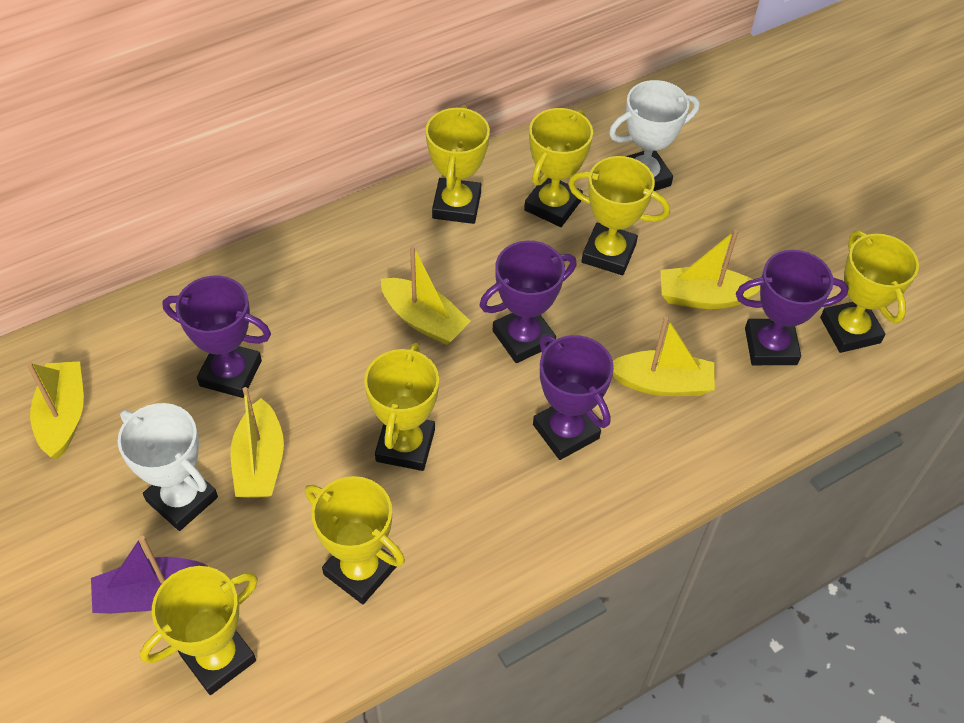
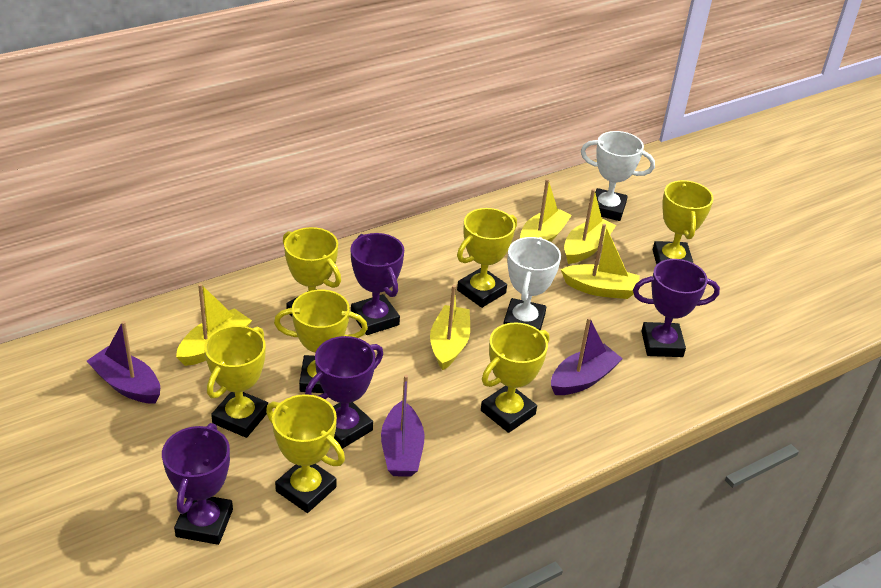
purple boat: 1 -> 3

